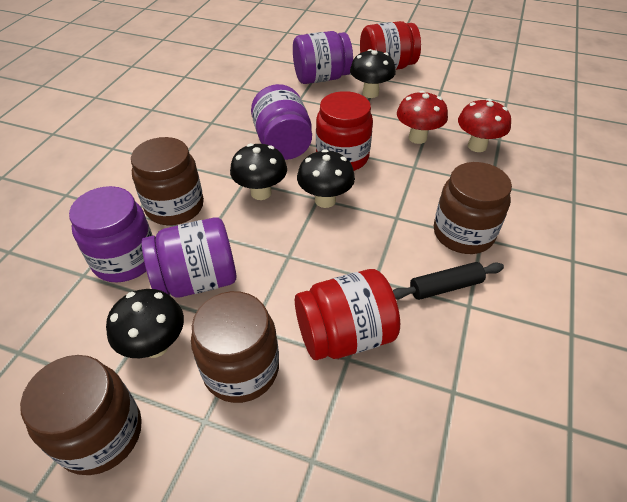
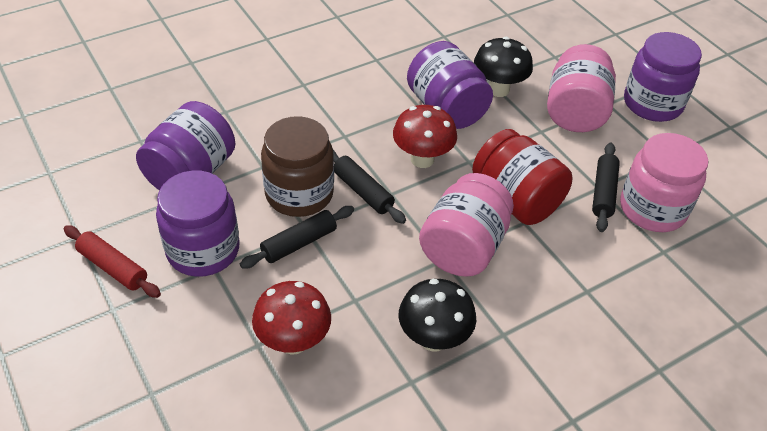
black mushroom: 4 -> 2
black rolling pin: 1 -> 3
brown jar: 4 -> 1
pink jar: 0 -> 3
red jar: 3 -> 1
red rolling pin: 0 -> 1

